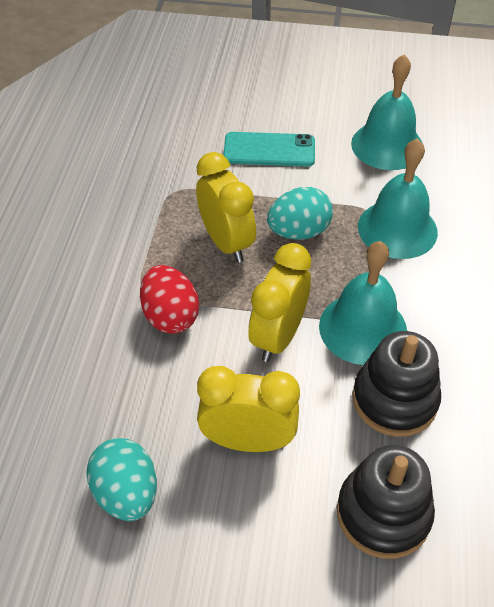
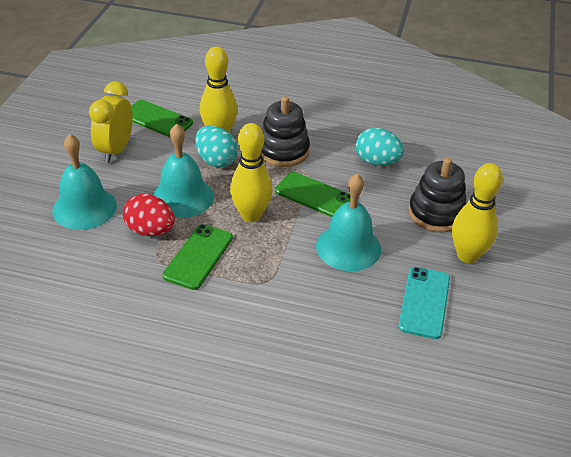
green phone: 0 -> 3
yellow bowling pin: 0 -> 3
yellow clock: 3 -> 1

